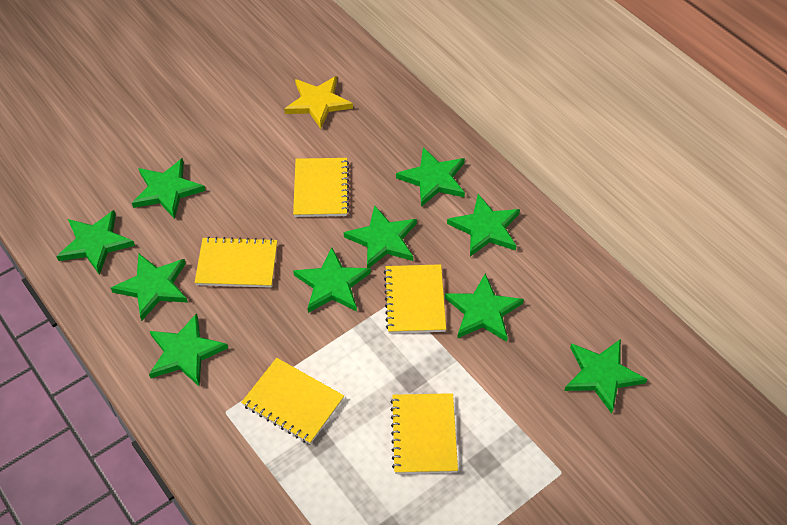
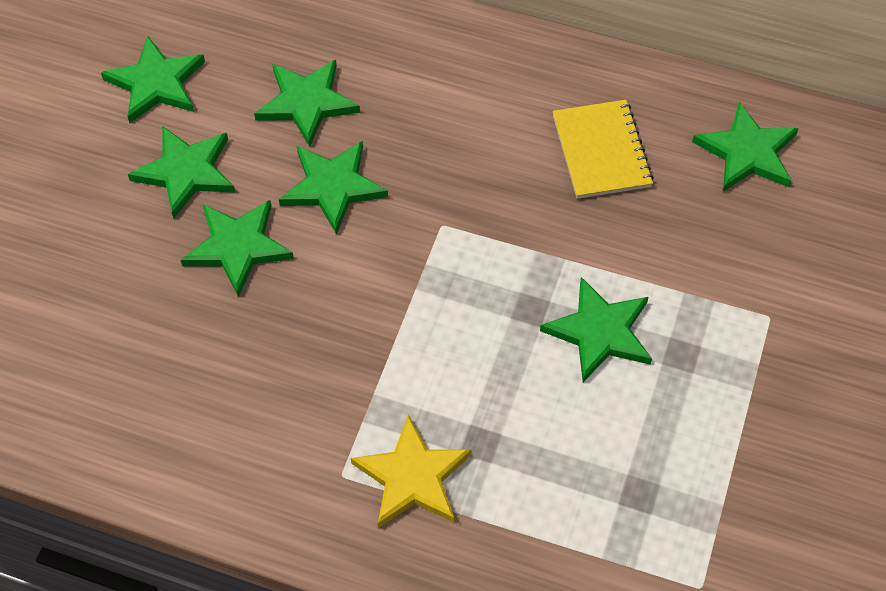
green star: 10 -> 7
yellow notebook: 5 -> 1

